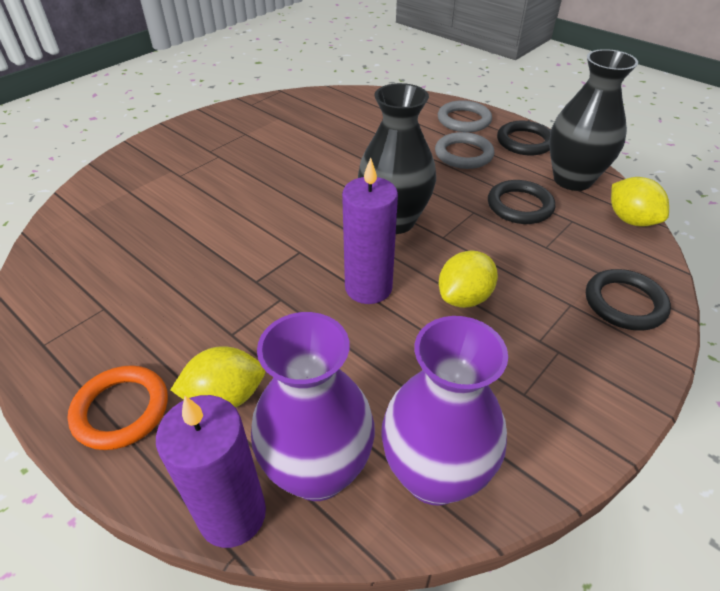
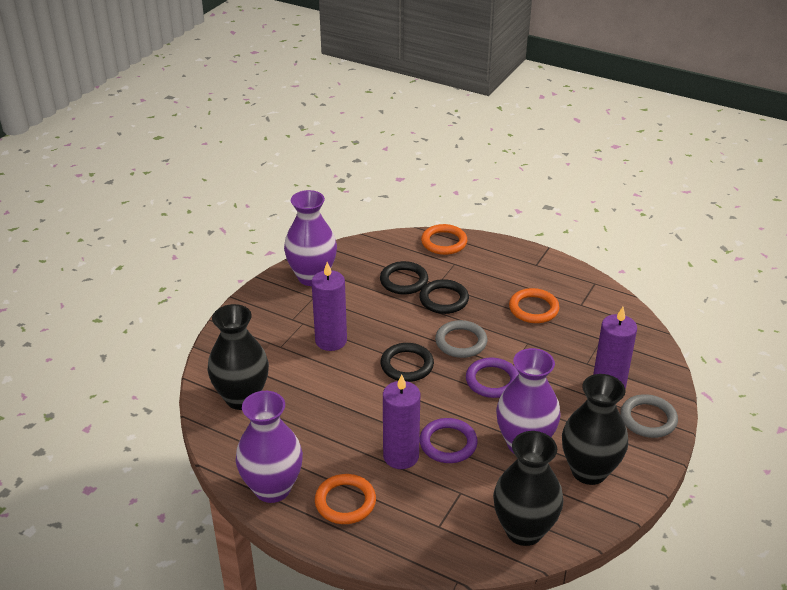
black vase: 2 -> 3
orange ring: 1 -> 3
purple candle: 2 -> 3
purple ring: 0 -> 2
purple vase: 2 -> 3
yellow lemon: 3 -> 0

